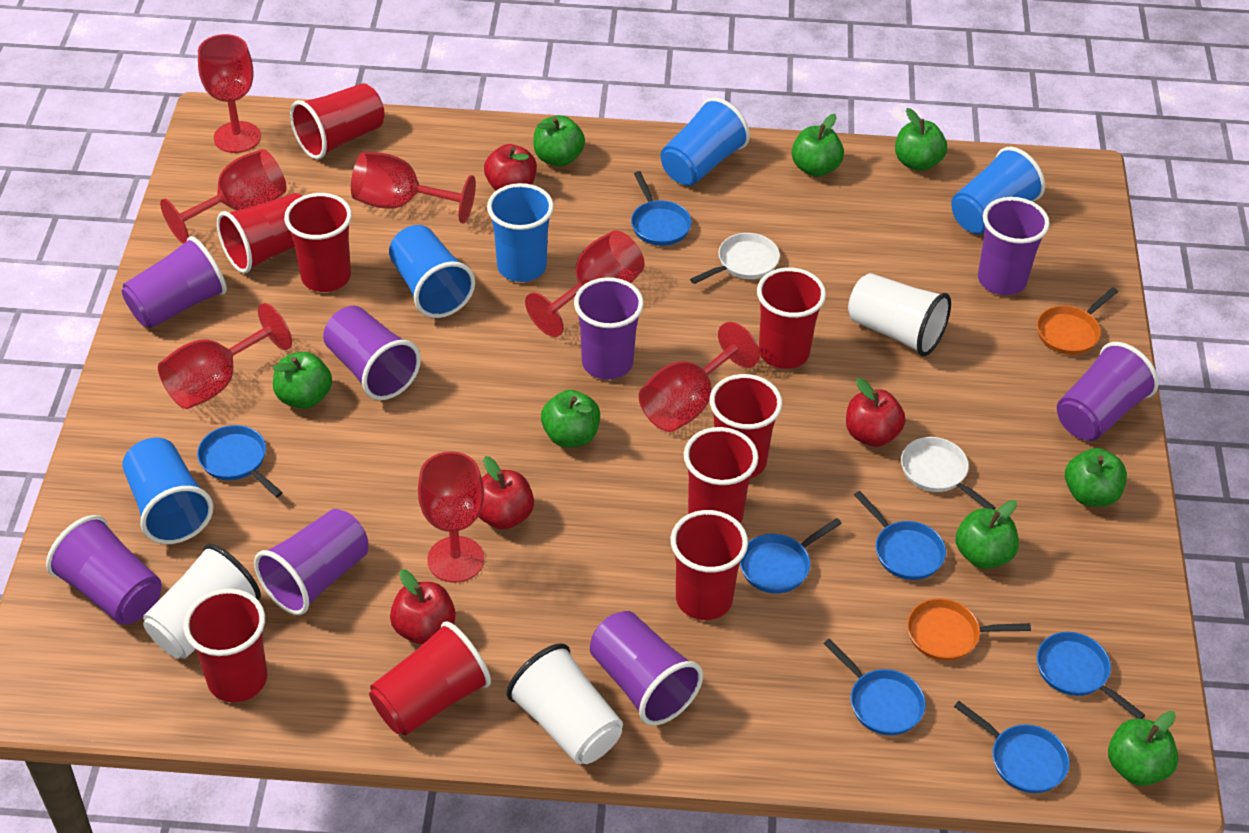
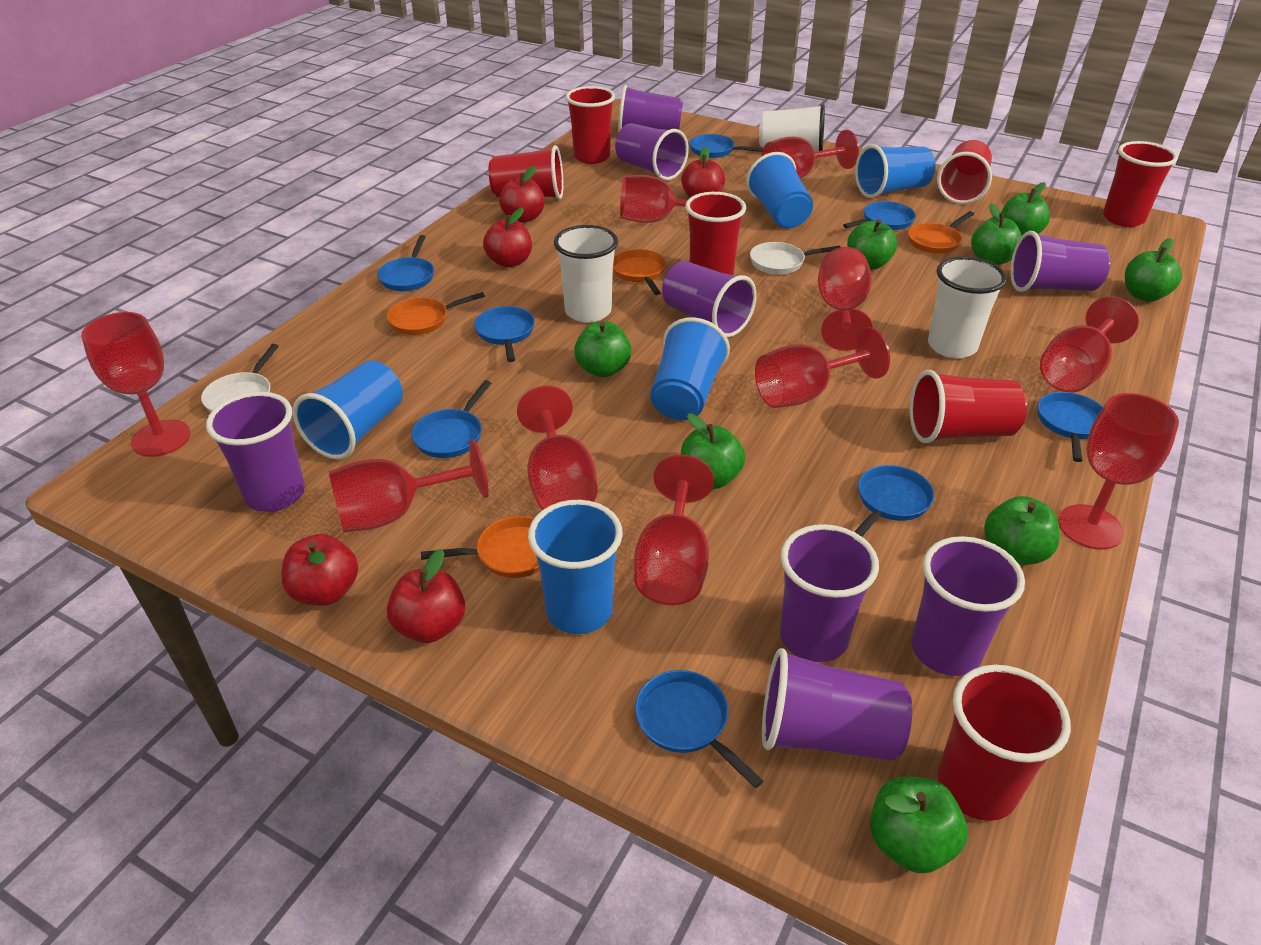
blue pan: 7 -> 8
orange pan: 2 -> 4
red apple: 4 -> 5
red cup: 9 -> 7
red goblet: 7 -> 10

